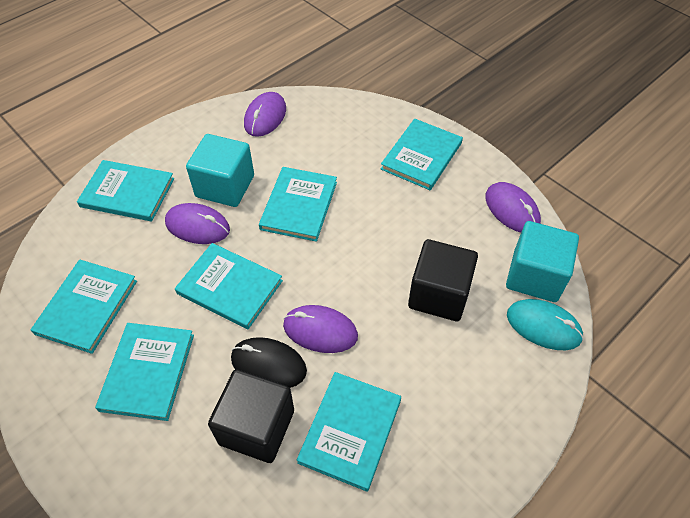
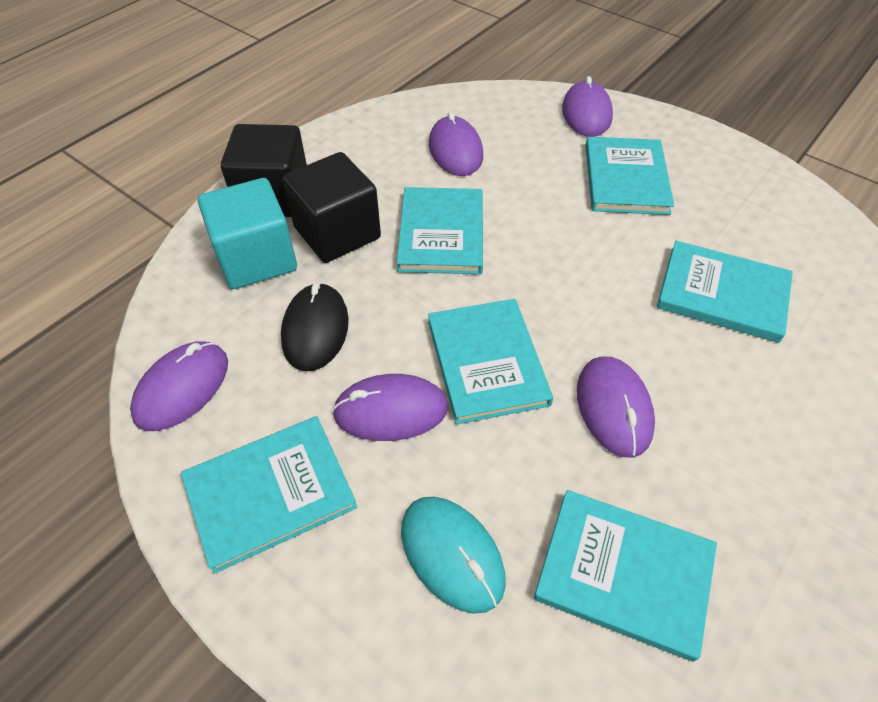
purple mouse: 4 -> 5
turquoise book: 7 -> 6
turquoise cube: 2 -> 1

